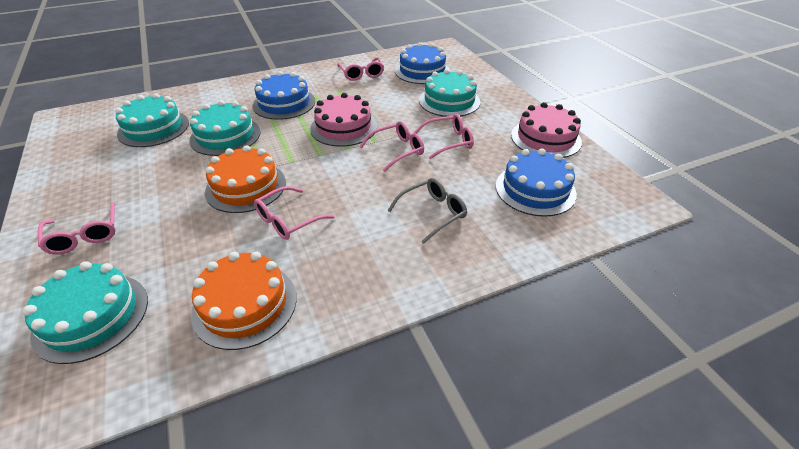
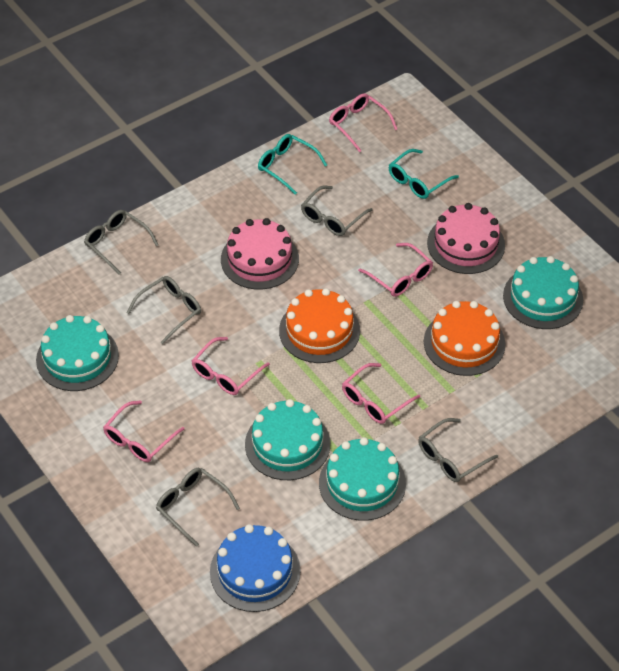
blue cake: 3 -> 1
grey glasses: 1 -> 5
turquoise glasses: 0 -> 2

